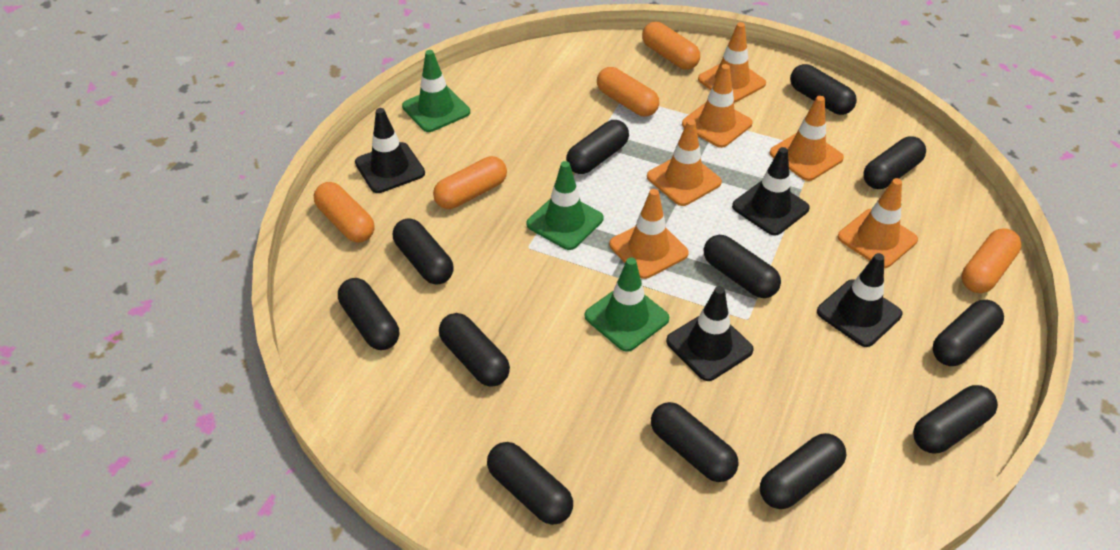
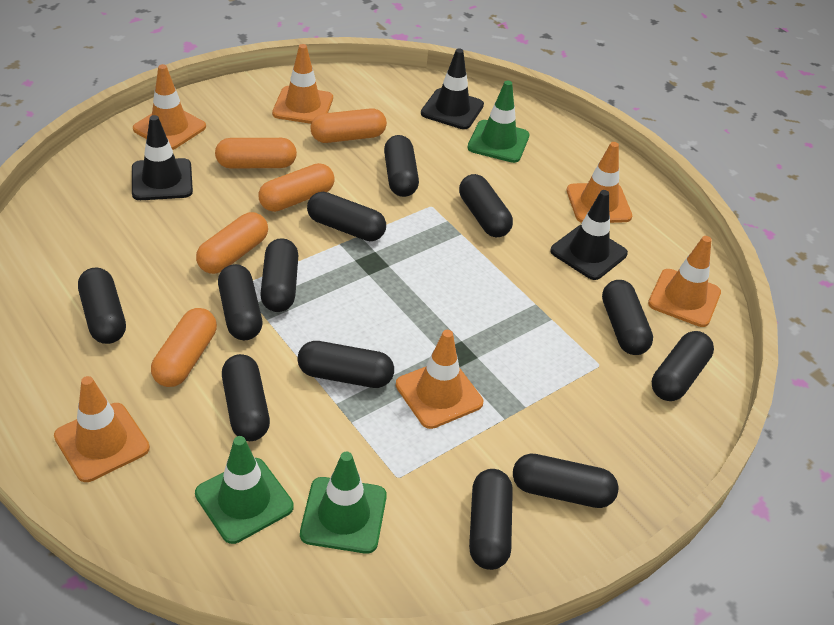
black traffic cone: 4 -> 3

